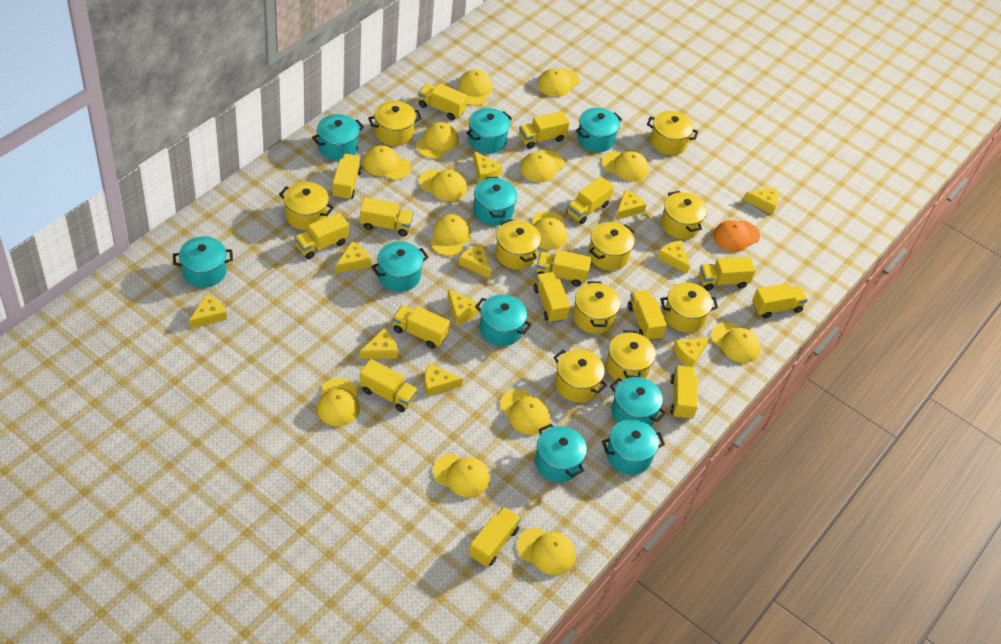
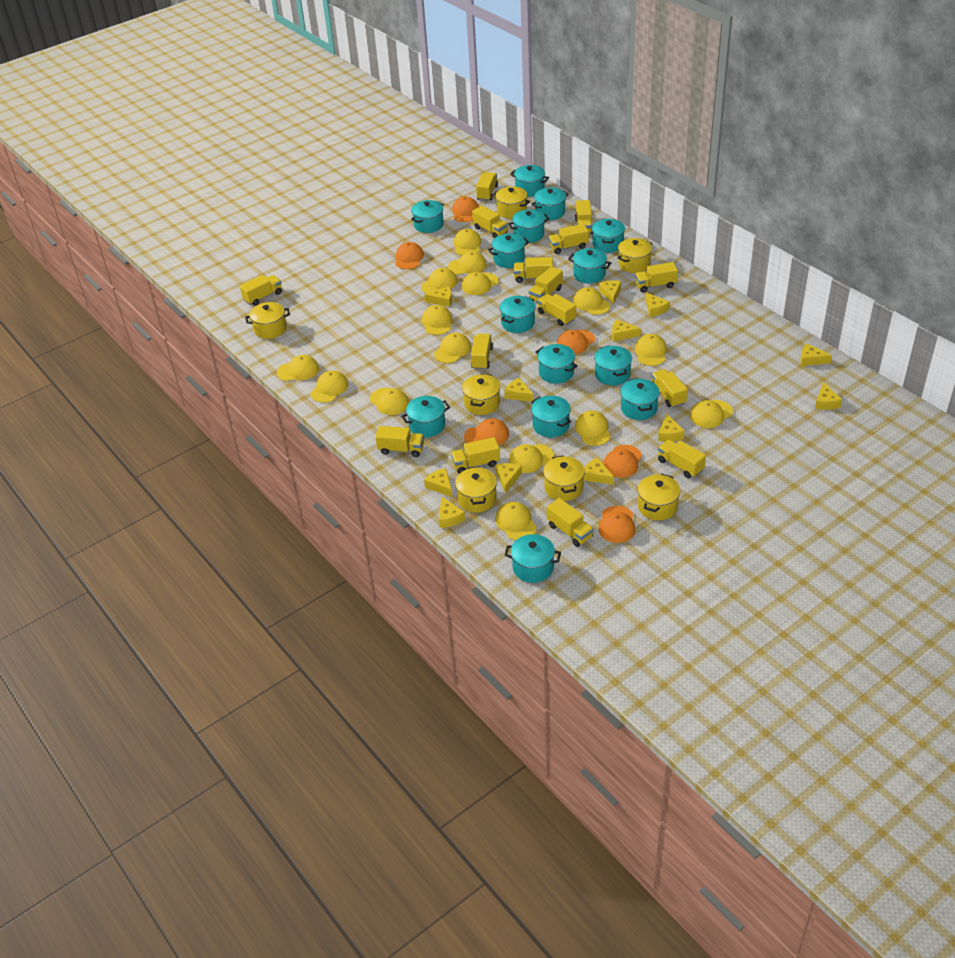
orange cap: 1 -> 6
turquoise pot: 10 -> 14
yellow cap: 14 -> 15
yellow cheese: 11 -> 12
yellow pot: 10 -> 7

